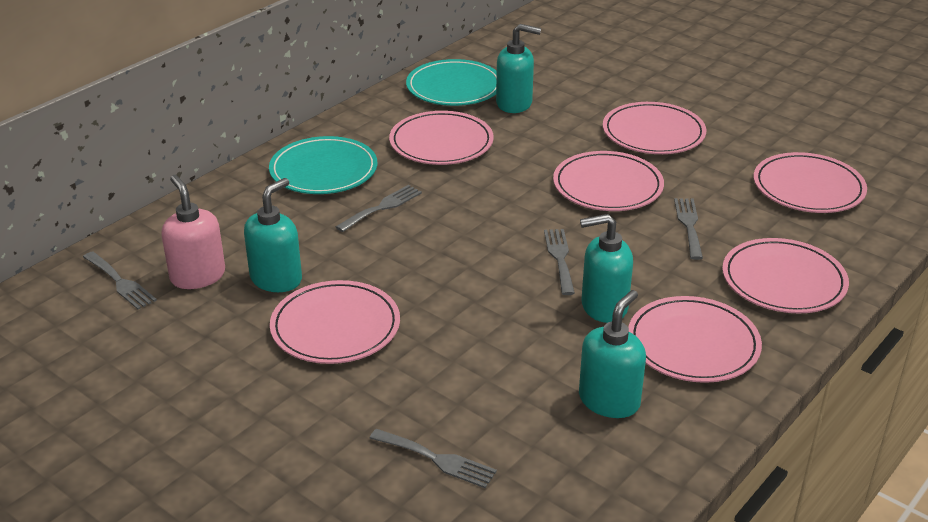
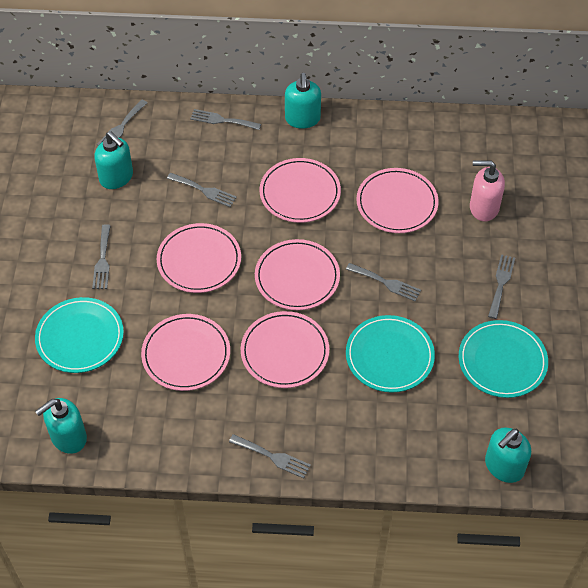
grey fork: 5 -> 7
pink plate: 7 -> 6
turquoise plate: 2 -> 3

